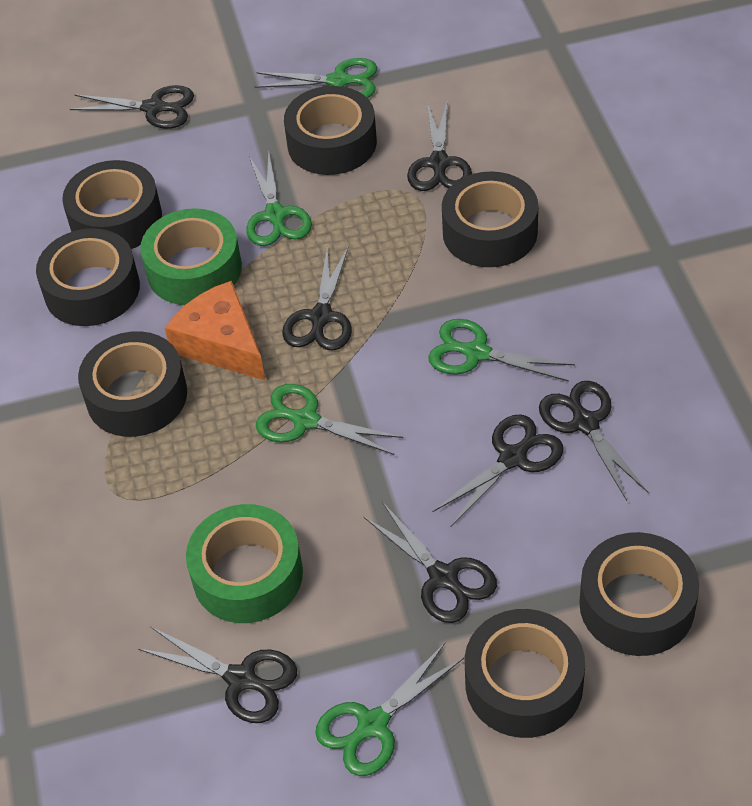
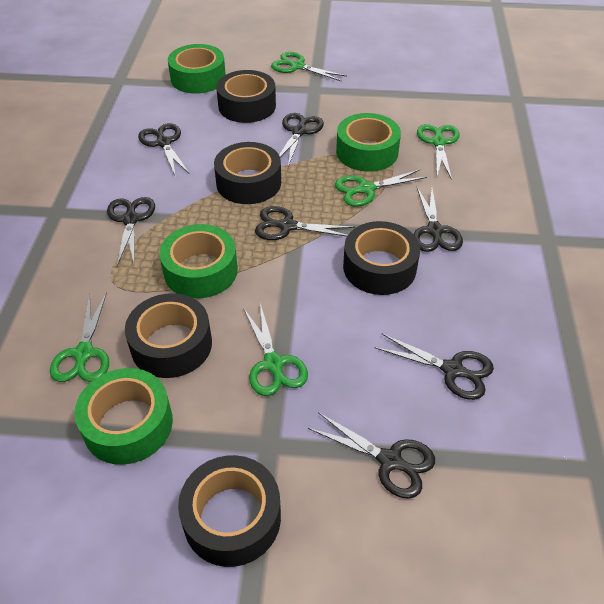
black tape: 7 -> 5
green tape: 2 -> 4
orange cheese: 1 -> 0

